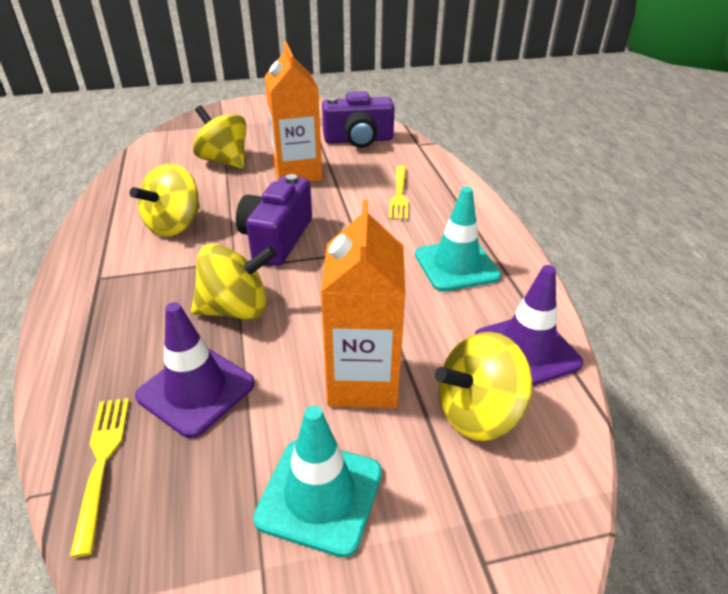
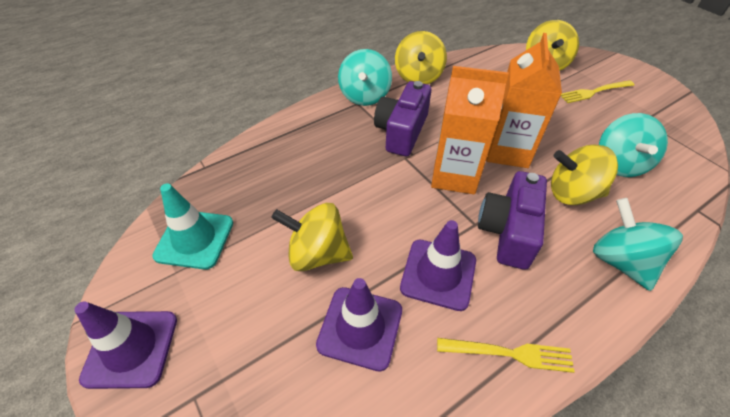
purple traffic cone: 2 -> 3
turquoise spinning top: 0 -> 3
turquoise traffic cone: 2 -> 1

